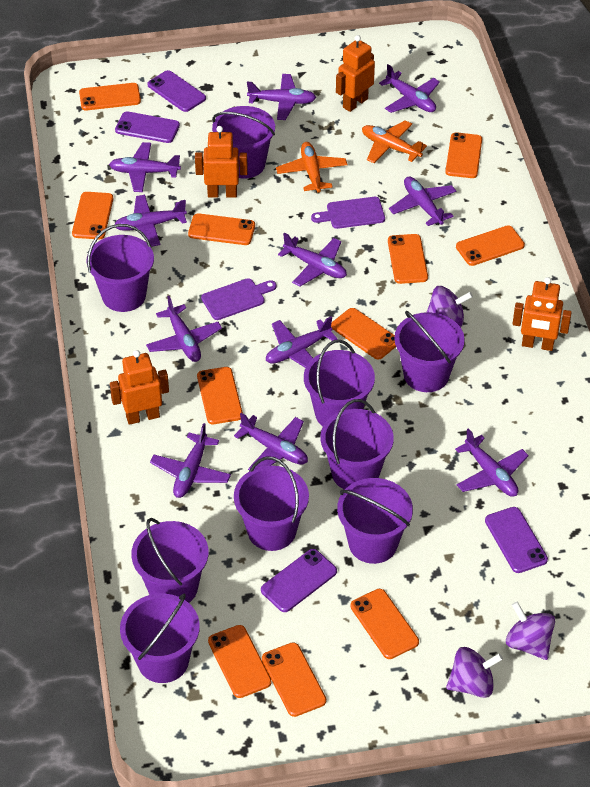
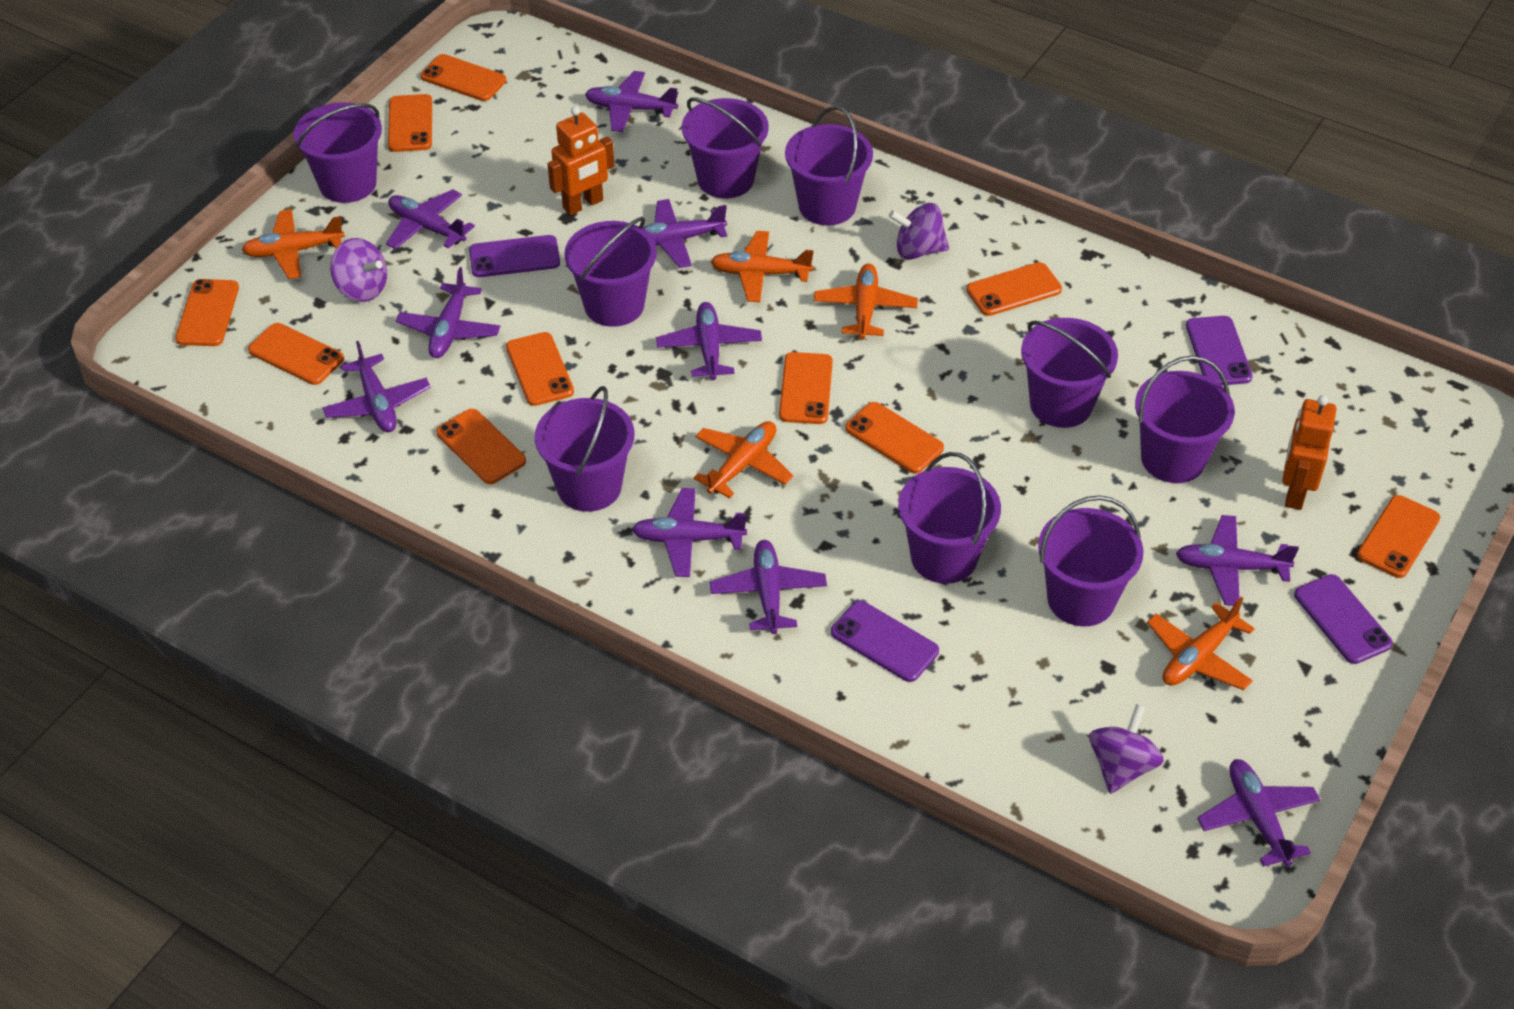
orange phone: 11 -> 10
orange plane: 2 -> 5
orange robot: 4 -> 2
purple cutting board: 2 -> 0
purple plane: 11 -> 10

